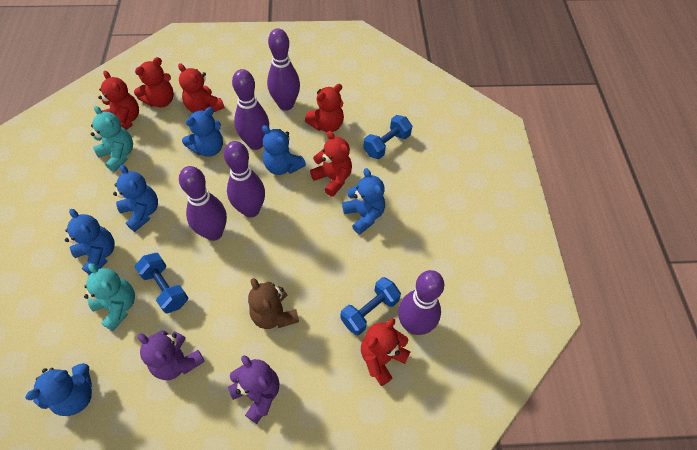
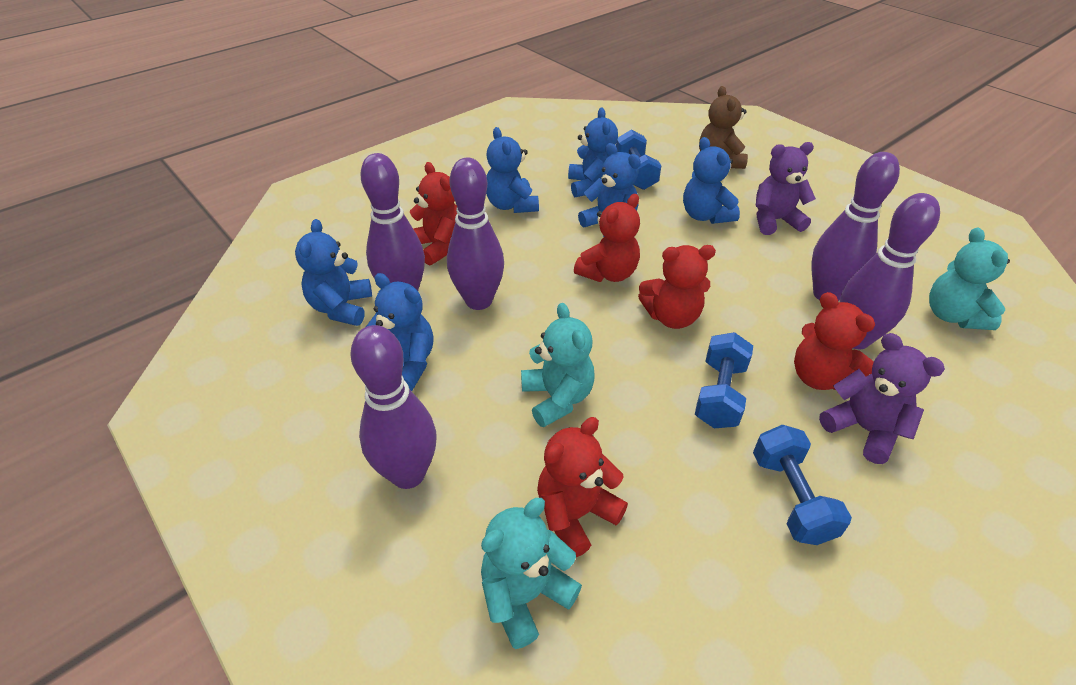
red teddy bear: 6 -> 5
turquoise teddy bear: 2 -> 3

